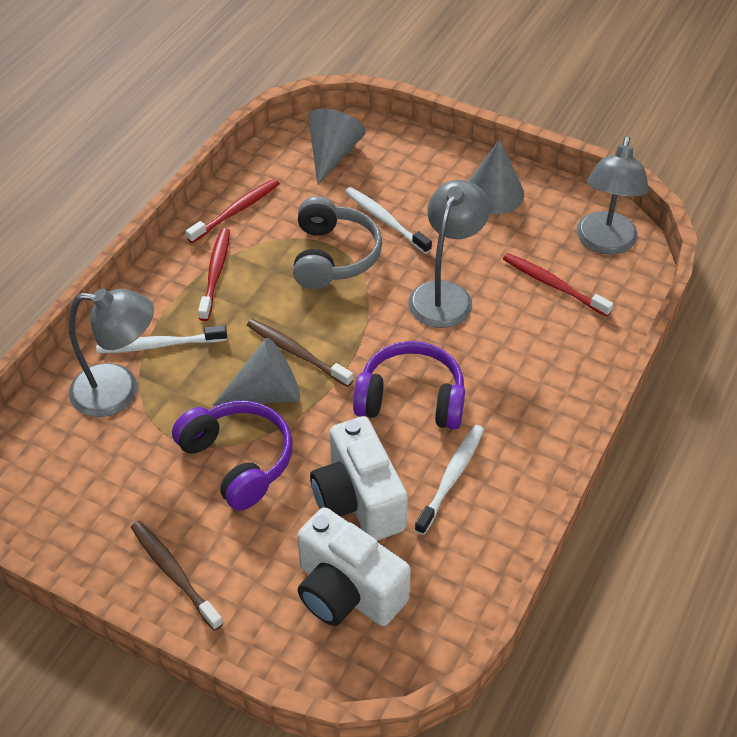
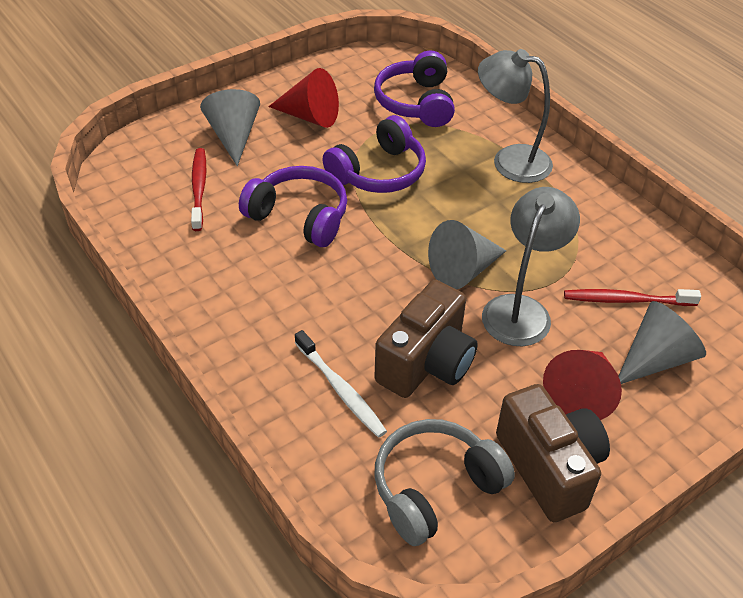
brown camera: 0 -> 2
brown toothbrush: 2 -> 0
grey lamp: 3 -> 2
purple headphones: 2 -> 3
red cone: 0 -> 2
red toothbrush: 3 -> 2
white camera: 2 -> 0
white toothbrush: 3 -> 1

